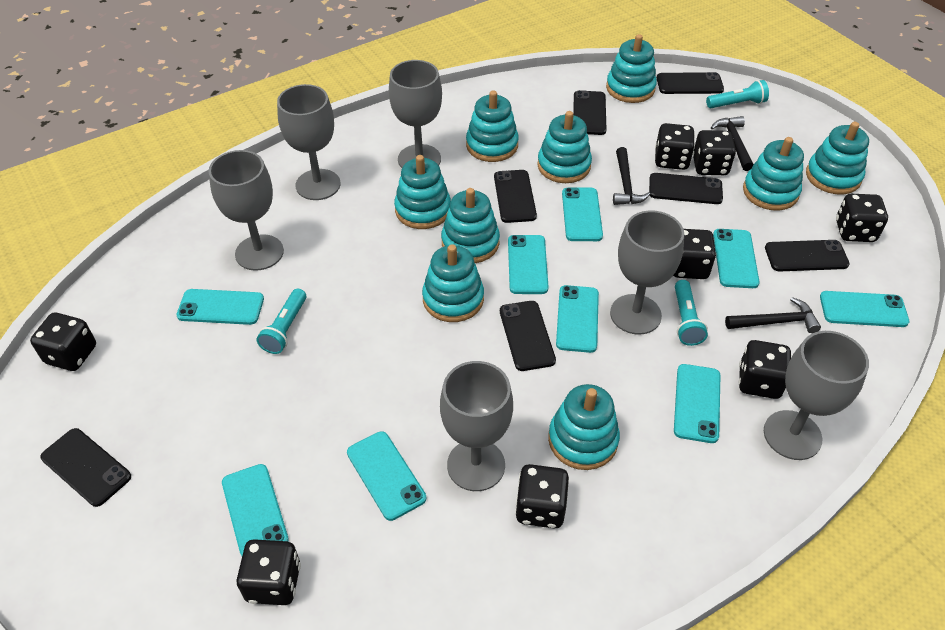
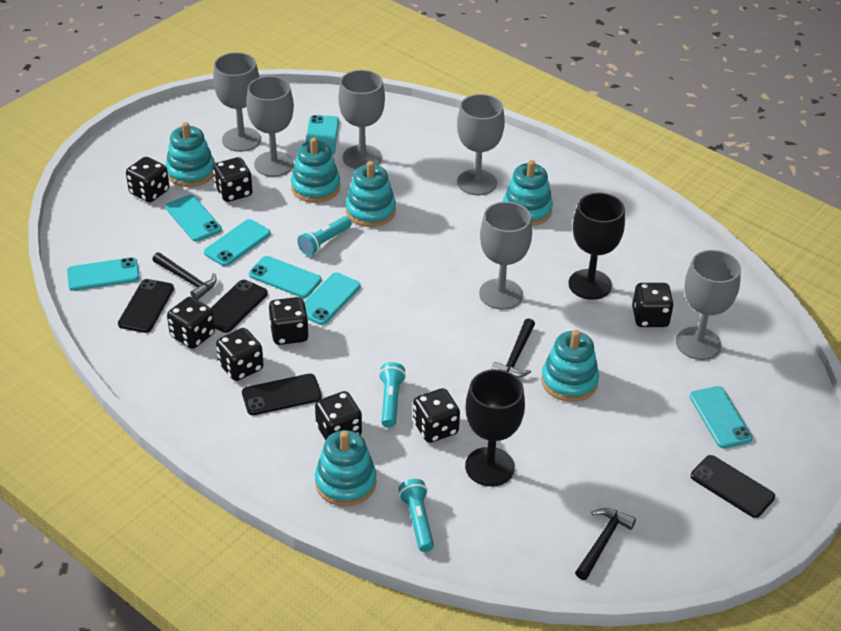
black goblet: 0 -> 2
black phone: 7 -> 4
turquoise phone: 9 -> 7
turquoise stacking toy: 9 -> 6

